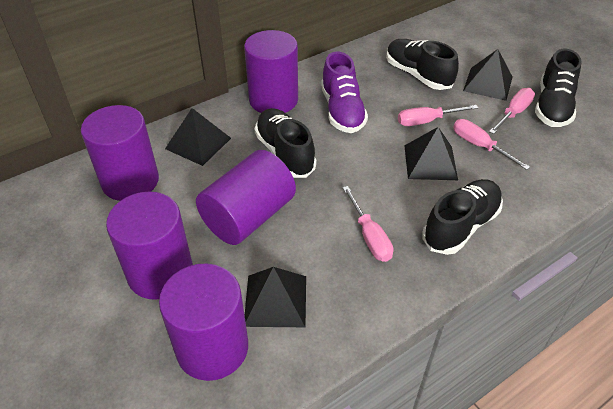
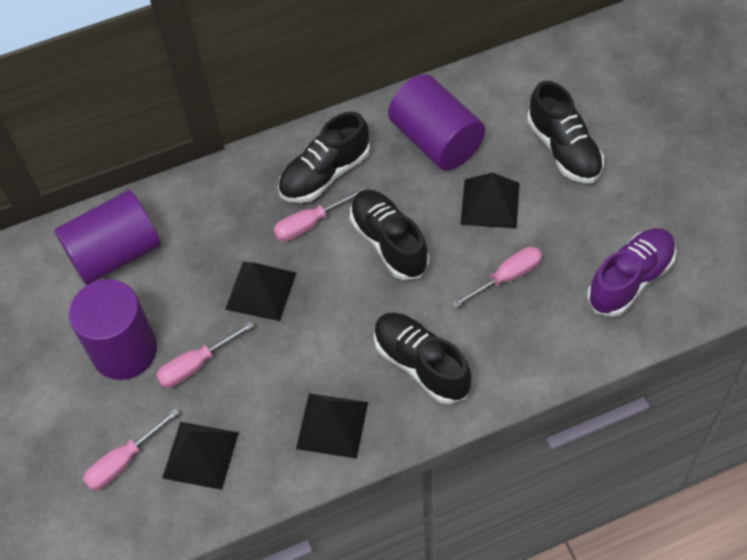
purple cylinder: 5 -> 3

